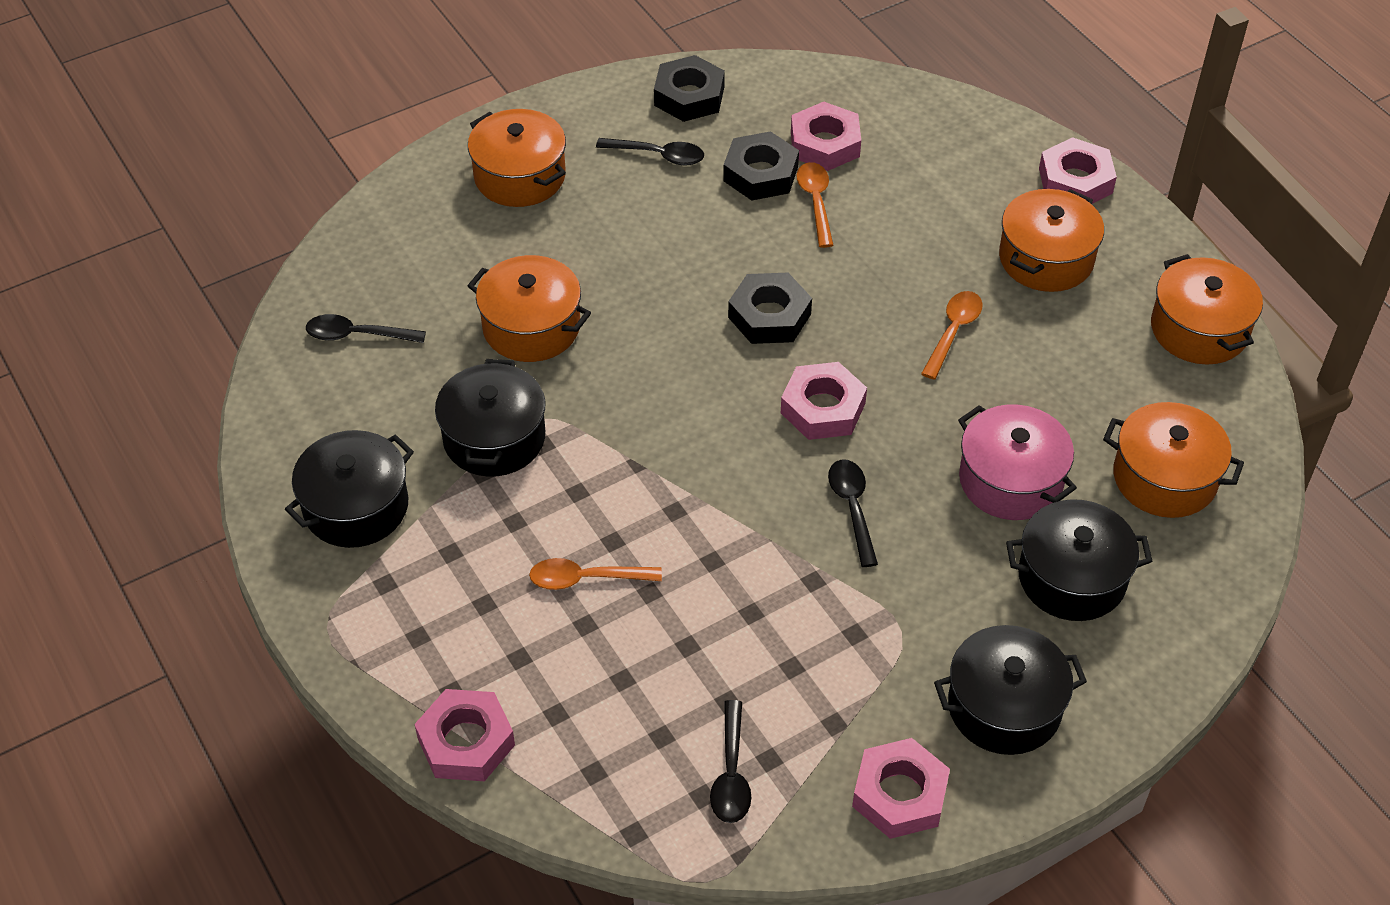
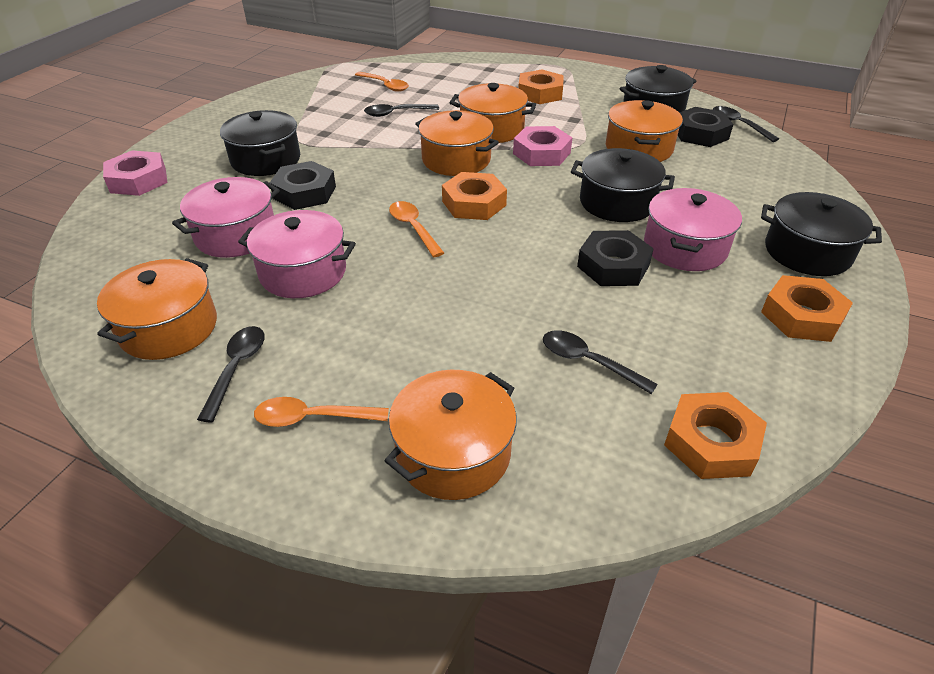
orange nut: 0 -> 4
pink nut: 5 -> 2
pink pot: 1 -> 3

